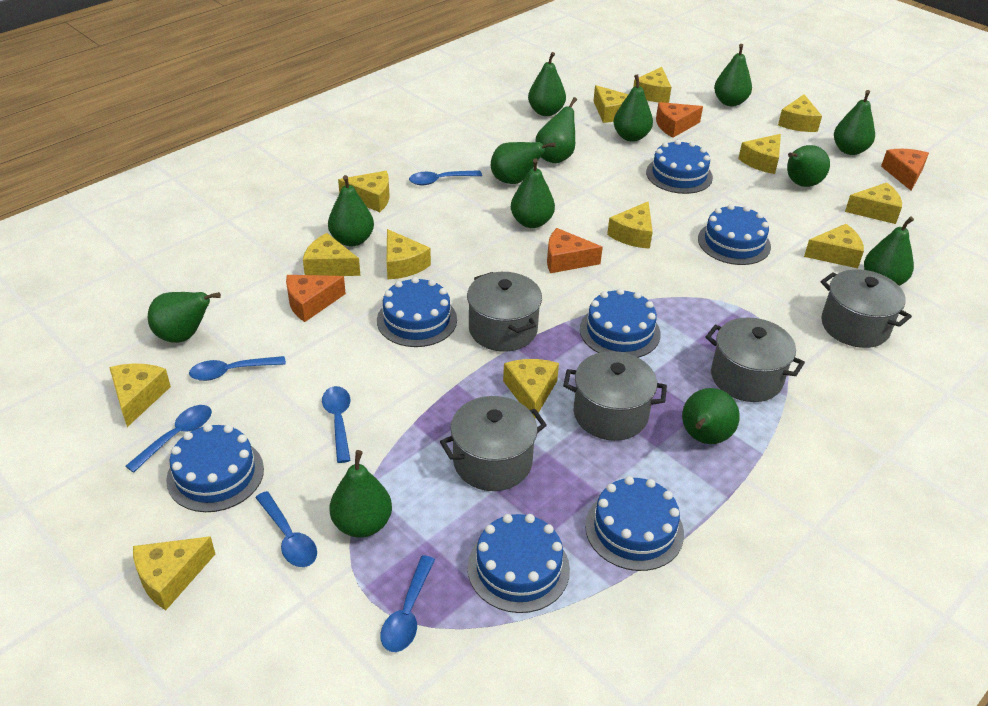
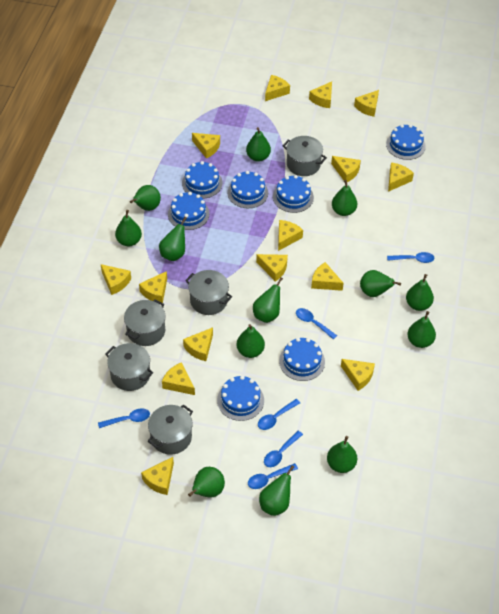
orange cheese: 4 -> 0
yellow cheese: 13 -> 15

